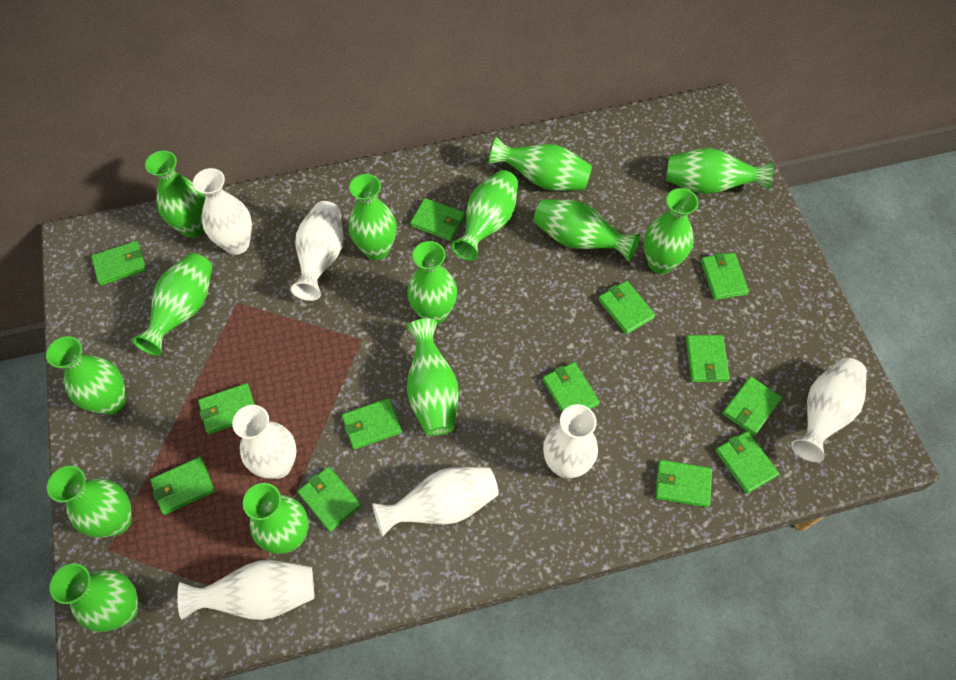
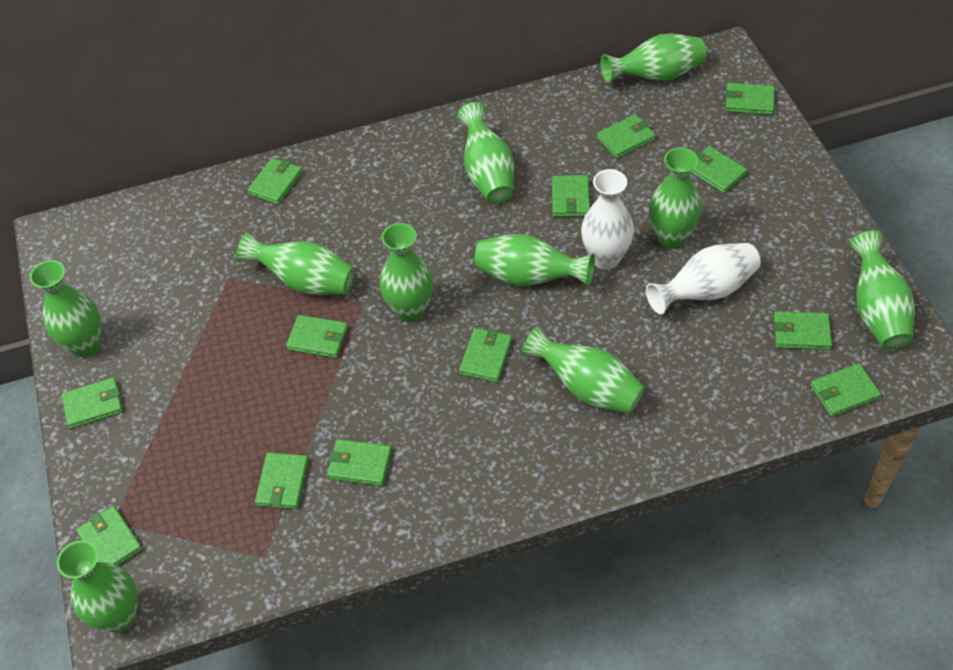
green vase: 14 -> 10
white vase: 7 -> 2

